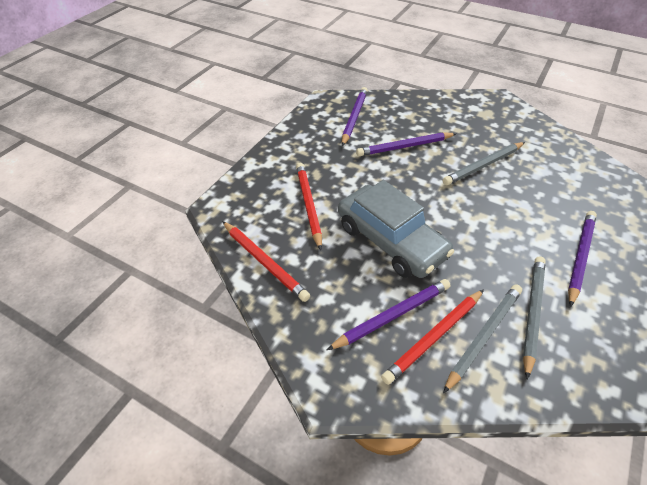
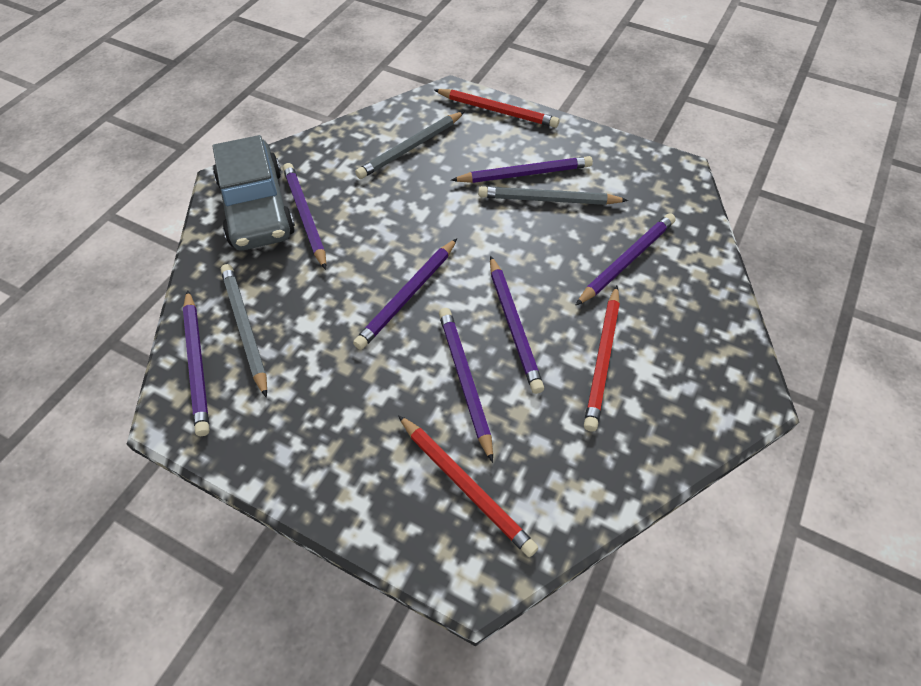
purple pencil: 4 -> 7

